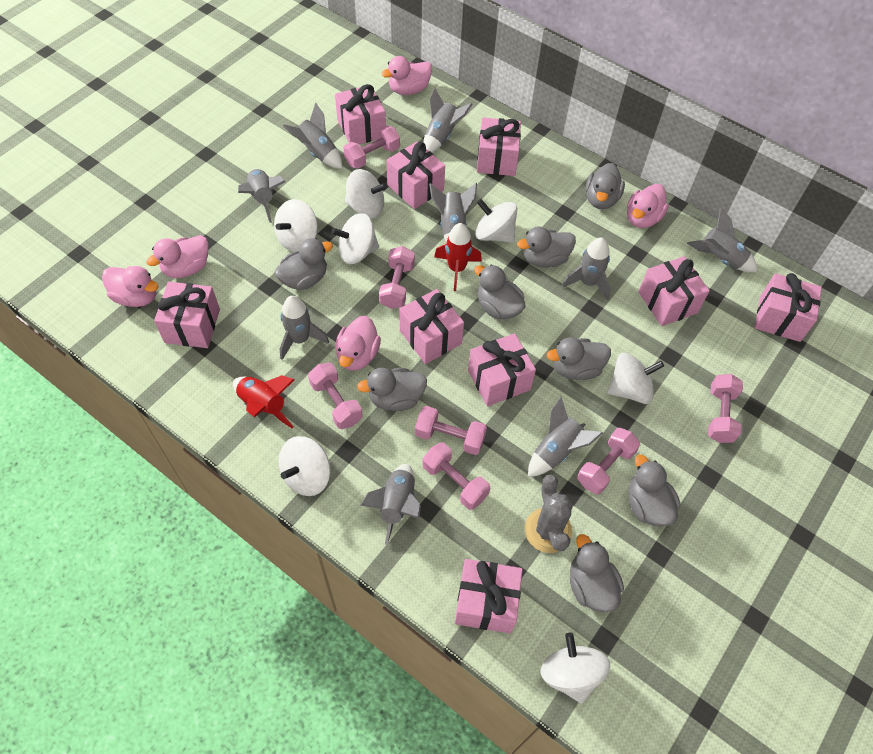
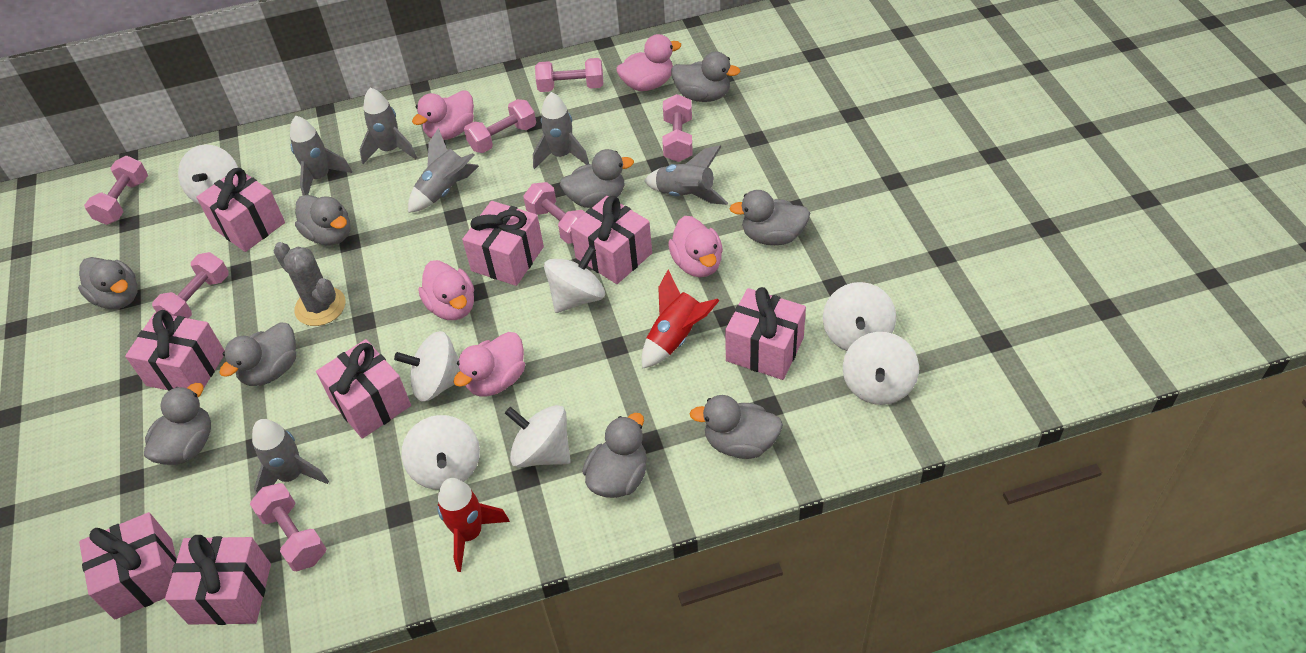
grey duck: 8 -> 9
grey rocket: 9 -> 6
pink gift: 9 -> 8

